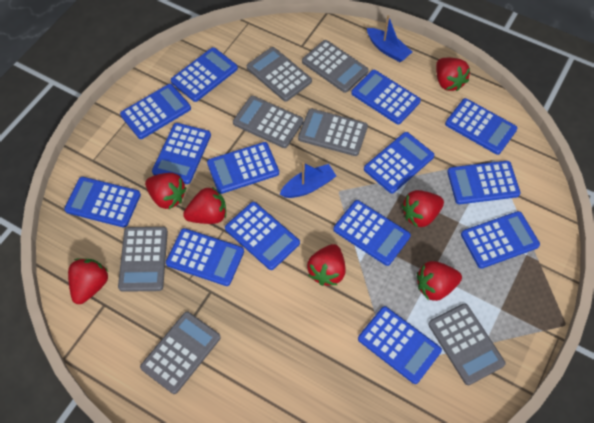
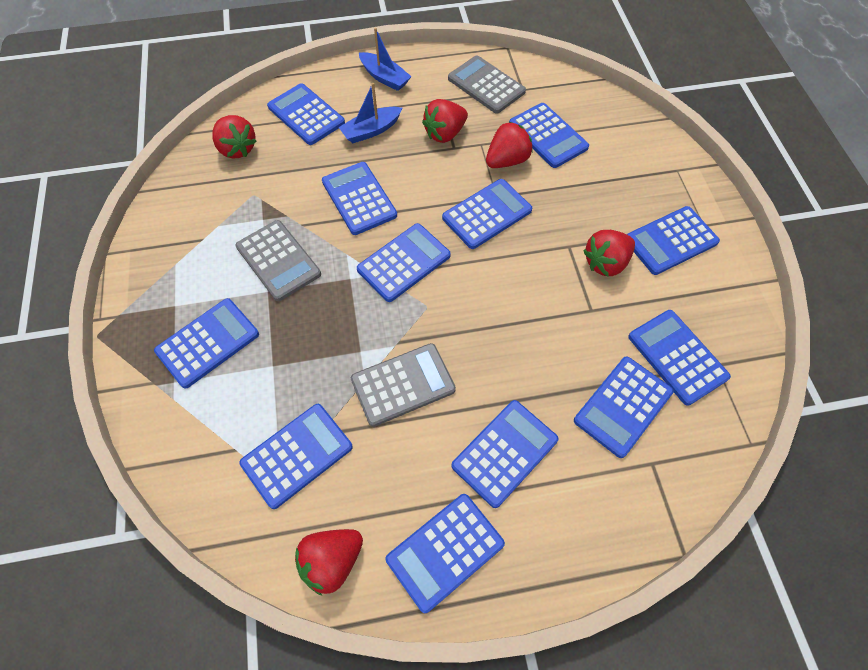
blue calculator: 14 -> 12
grey calculator: 7 -> 3
red strawberry: 7 -> 5

